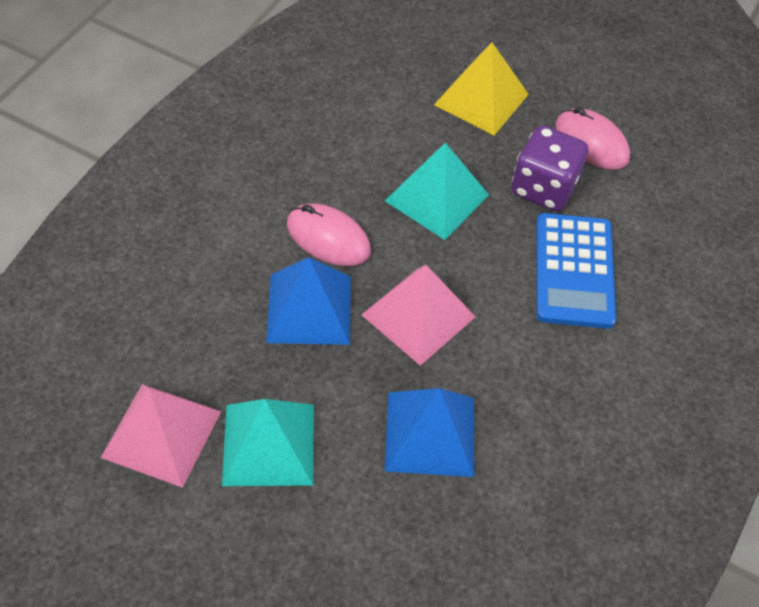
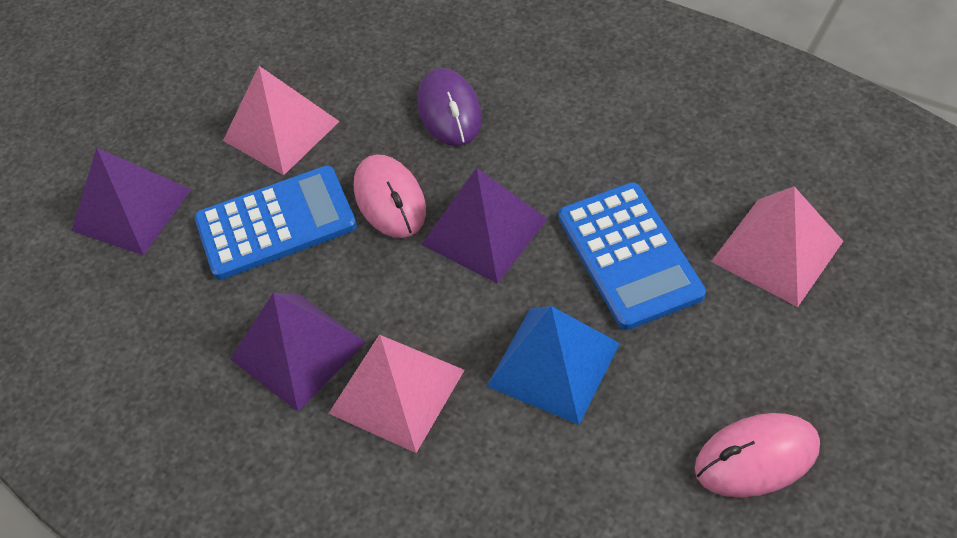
blue calculator: 1 -> 2
blue pyramid: 2 -> 1
pink pyramid: 2 -> 3
purple dice: 1 -> 0
purple mouse: 0 -> 1
purple pyramid: 0 -> 3
turquoise pyramid: 2 -> 0
yellow pyramid: 1 -> 0

